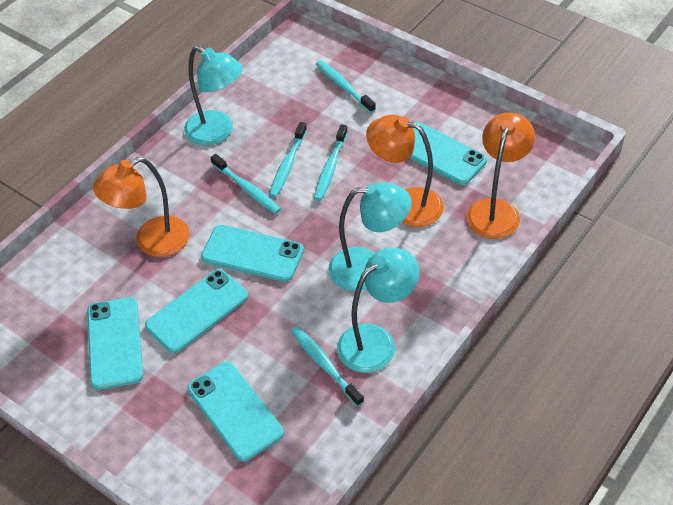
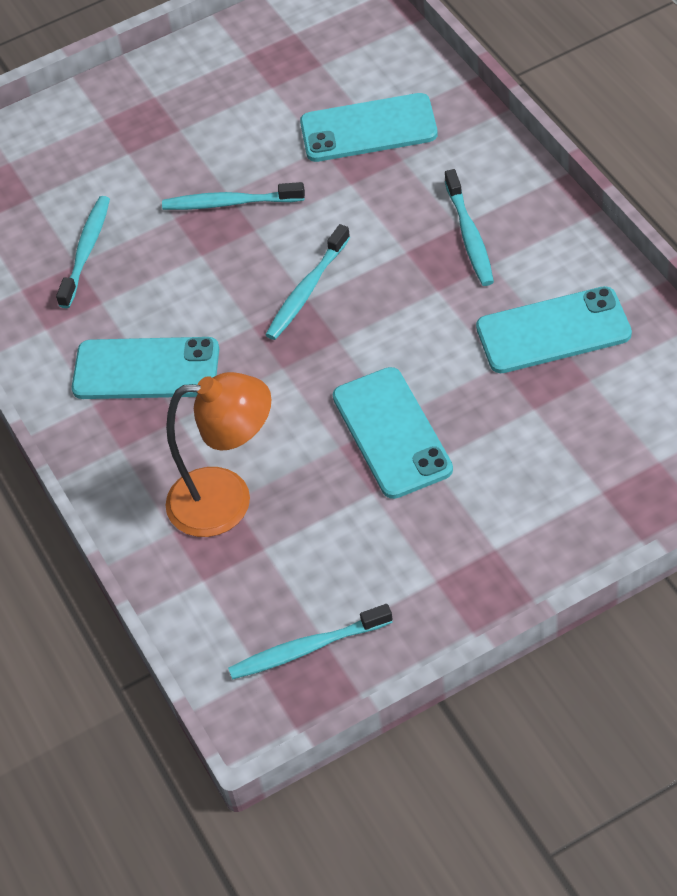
orange lamp: 3 -> 1
turquoise lamp: 3 -> 0
turquoise phone: 5 -> 4

